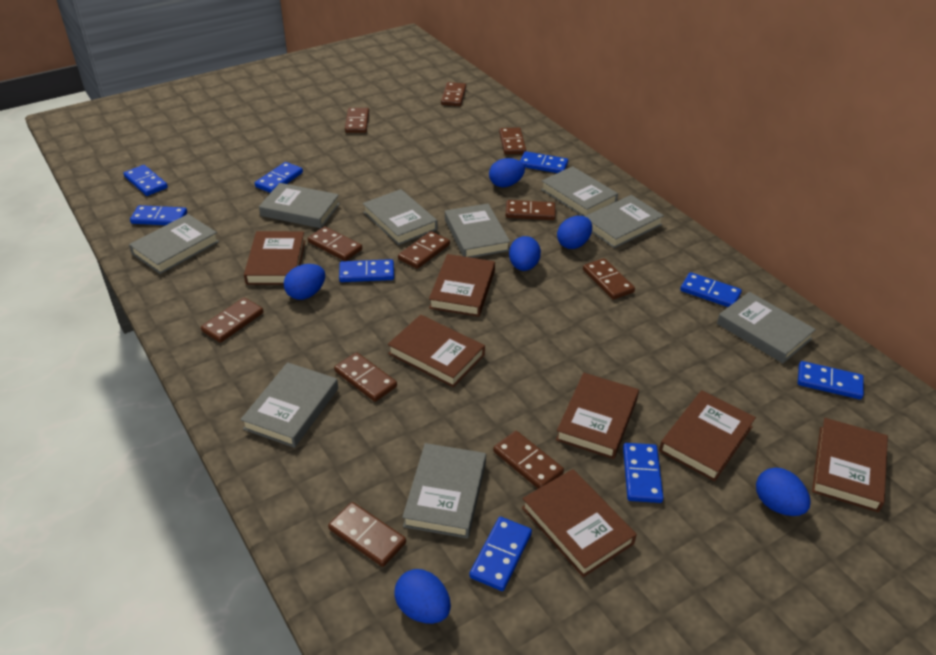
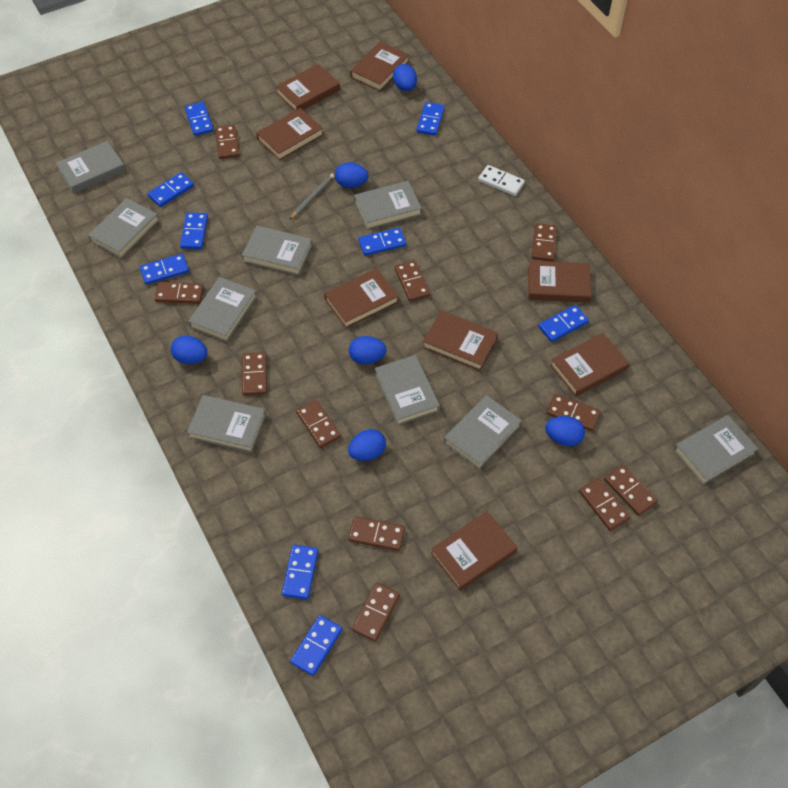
brown book: 7 -> 8
grey pencil: 0 -> 1
white domino: 0 -> 1

